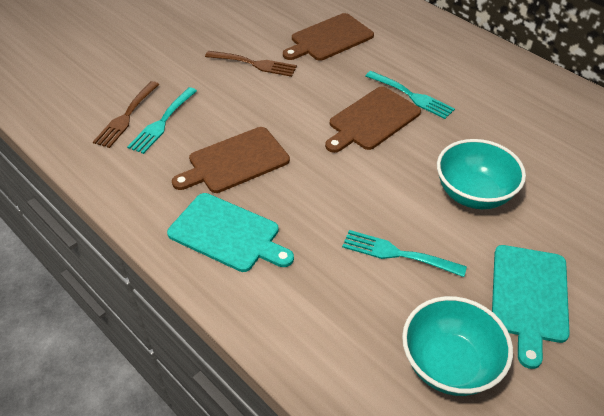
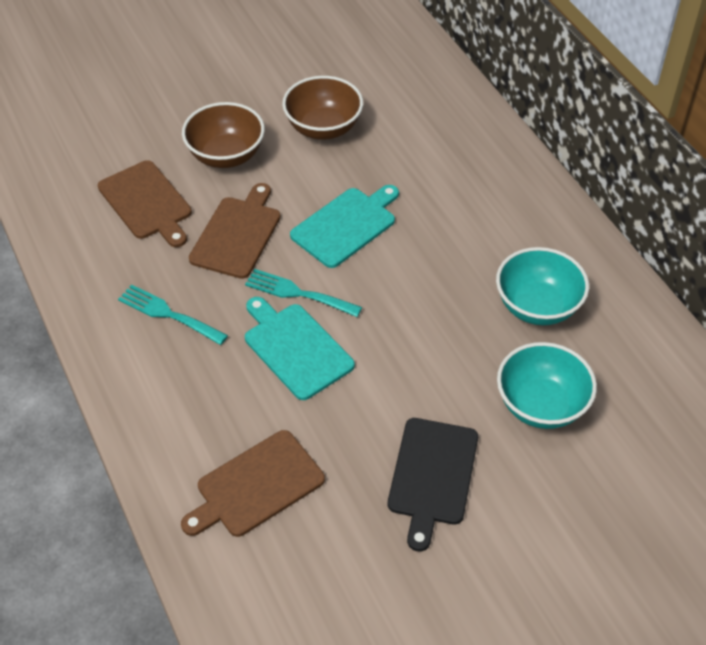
black cutting board: 0 -> 1
brown bowl: 0 -> 2
brown fork: 2 -> 0
turquoise fork: 3 -> 2

